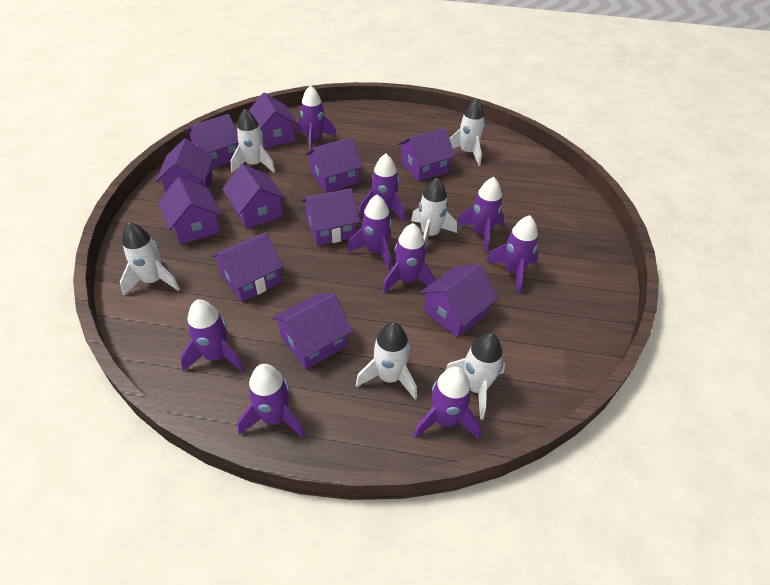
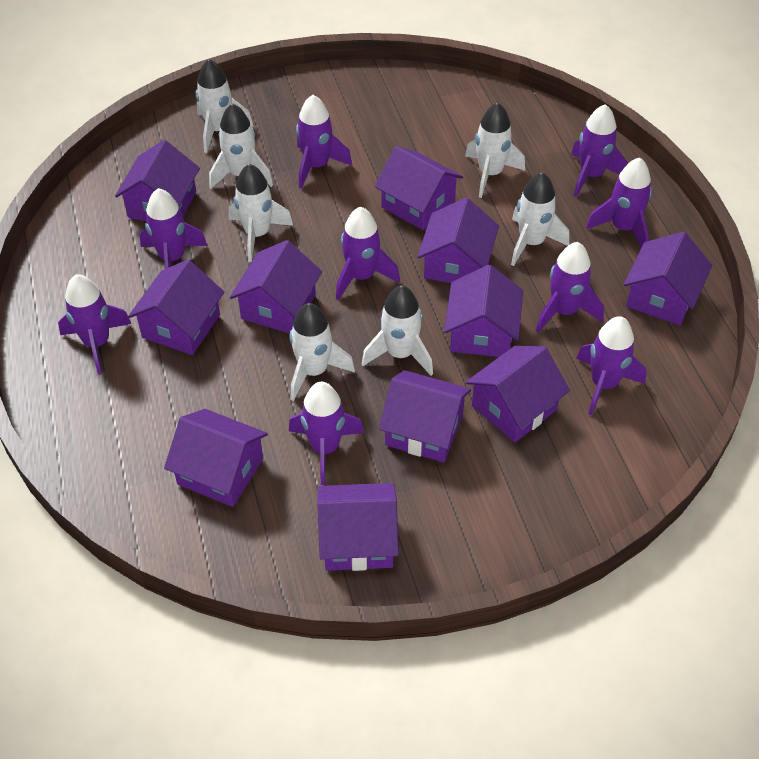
white rocket: 6 -> 7

